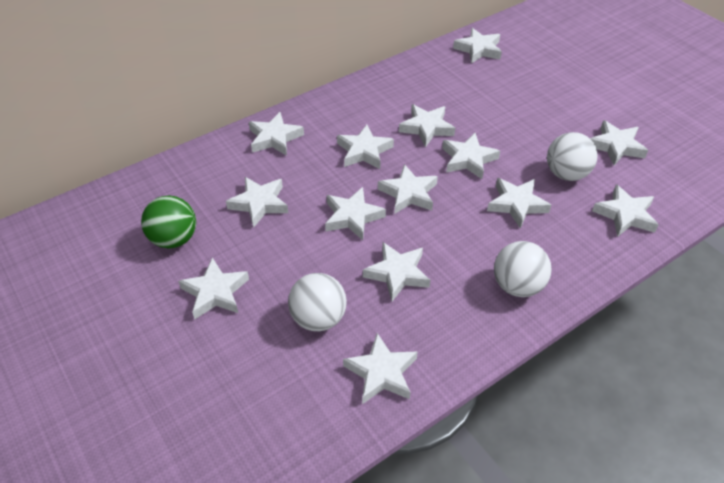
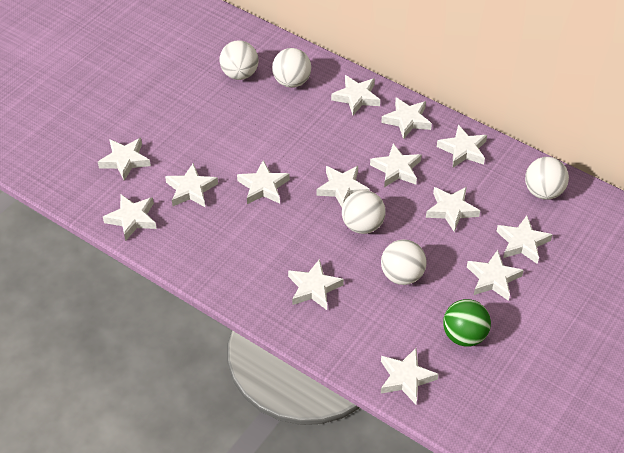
white ball: 3 -> 5

